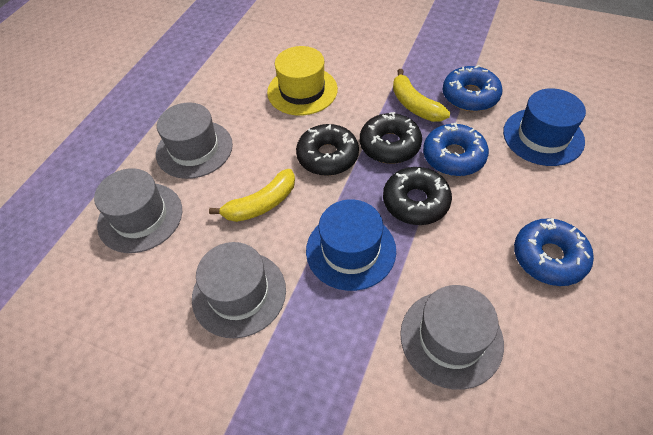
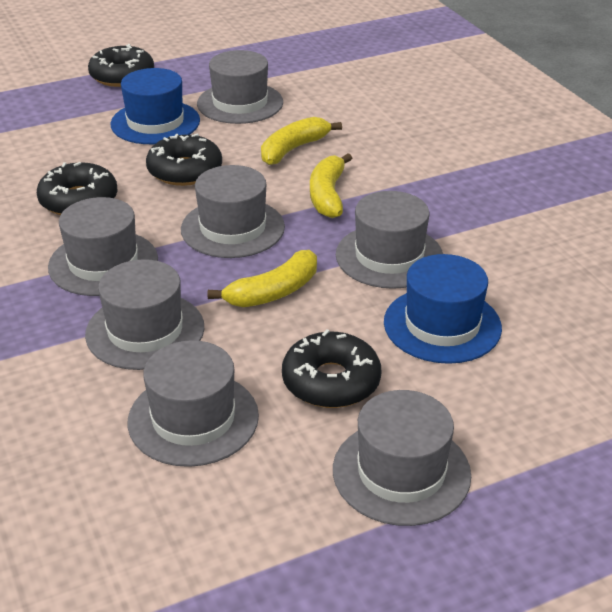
black donut: 3 -> 4
blue donut: 3 -> 0
grey hat: 4 -> 7
yellow banana: 2 -> 3
yellow hat: 1 -> 0

